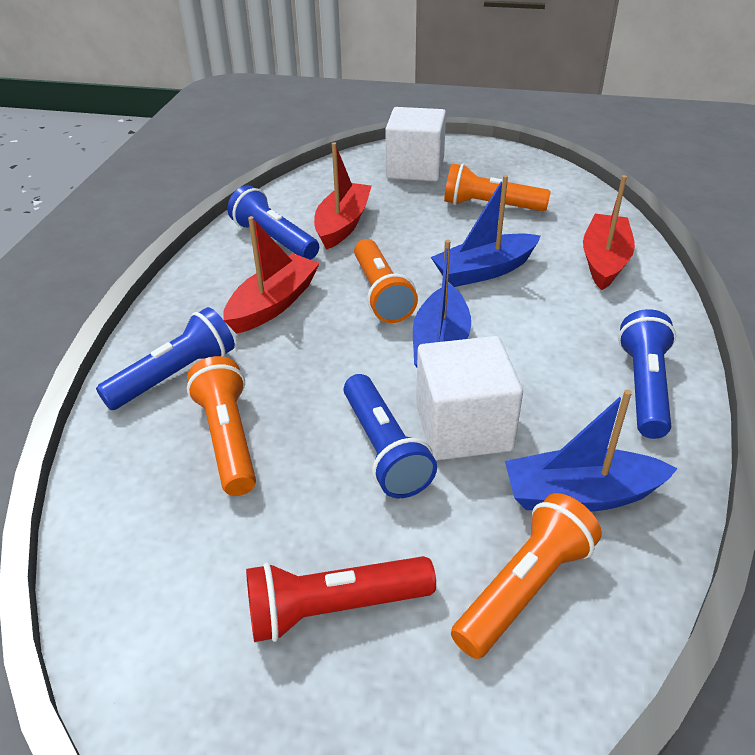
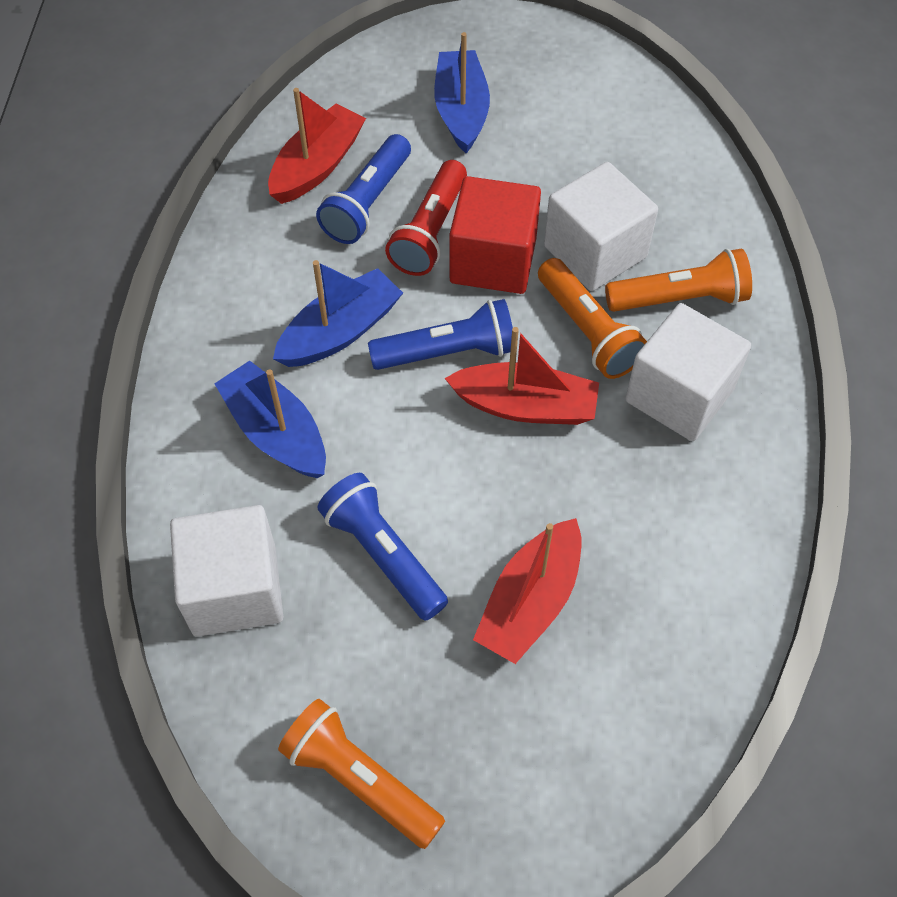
blue flashlight: 4 -> 3
orange flashlight: 4 -> 3
red cube: 0 -> 1
white cube: 2 -> 3

